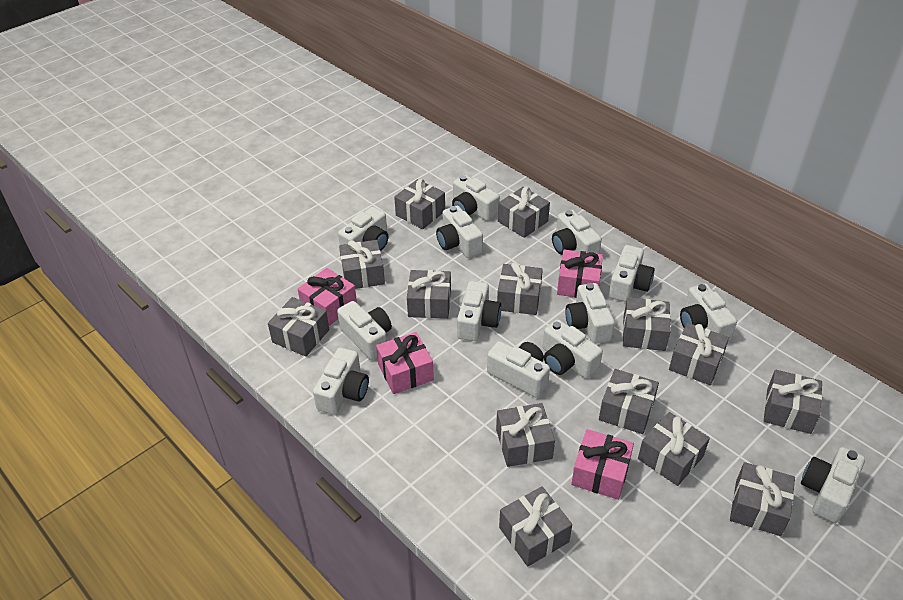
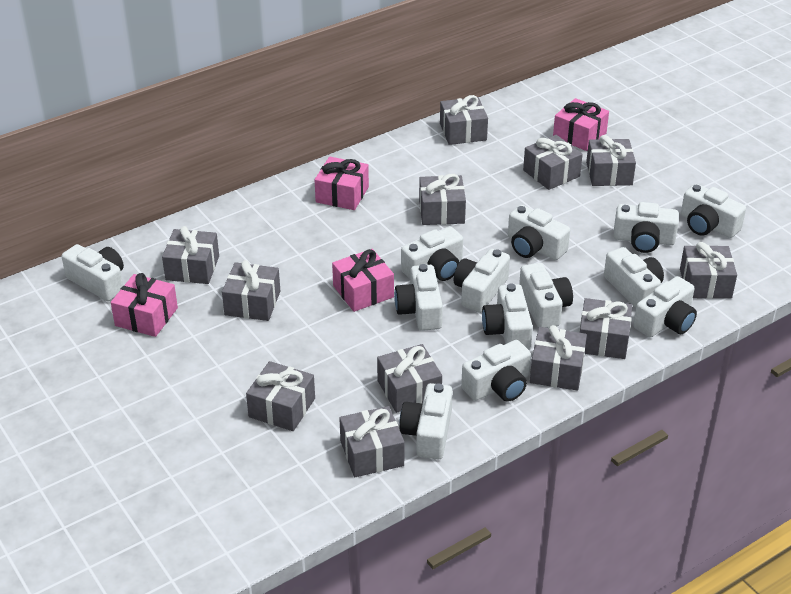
grey gift: 14 -> 12

